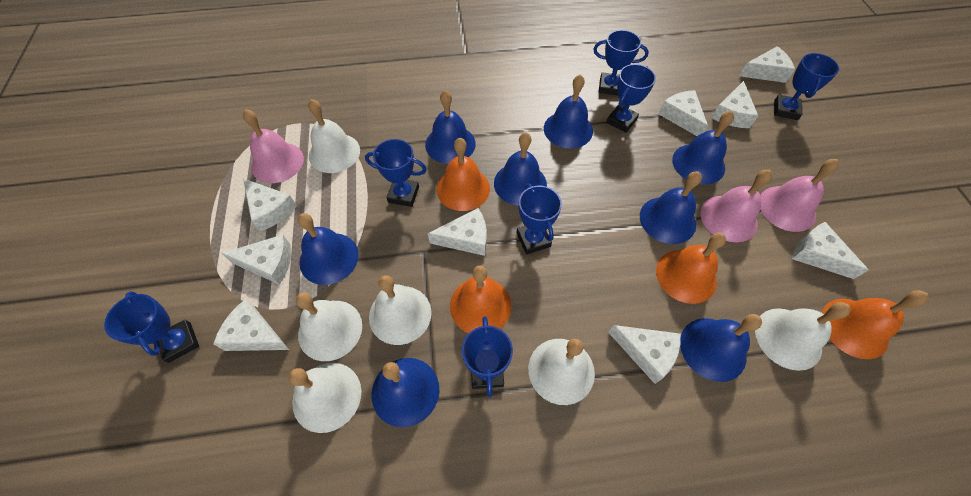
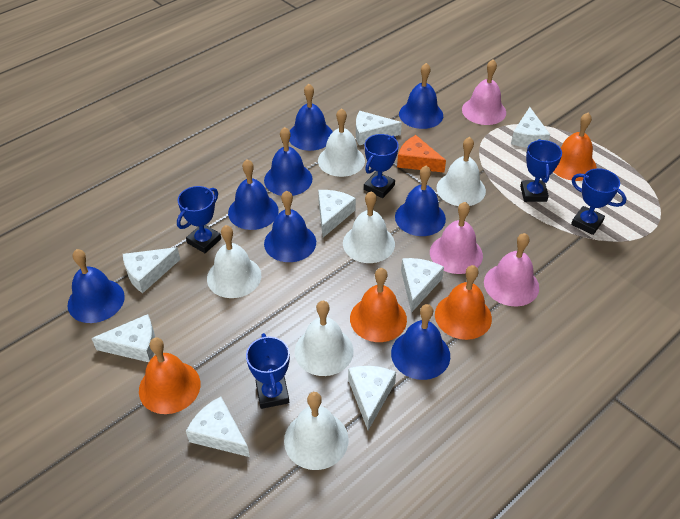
blue trophy: 7 -> 5
orange cheese: 0 -> 1
white cheese: 9 -> 8

